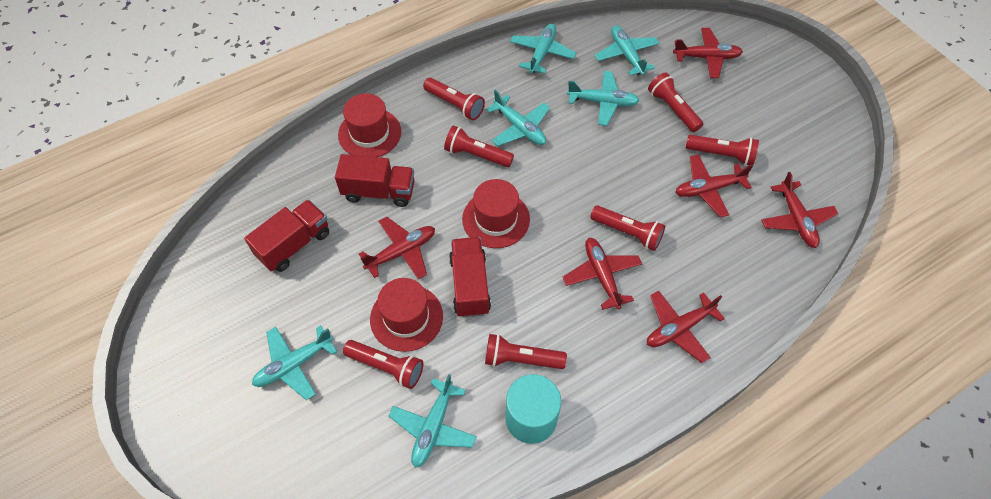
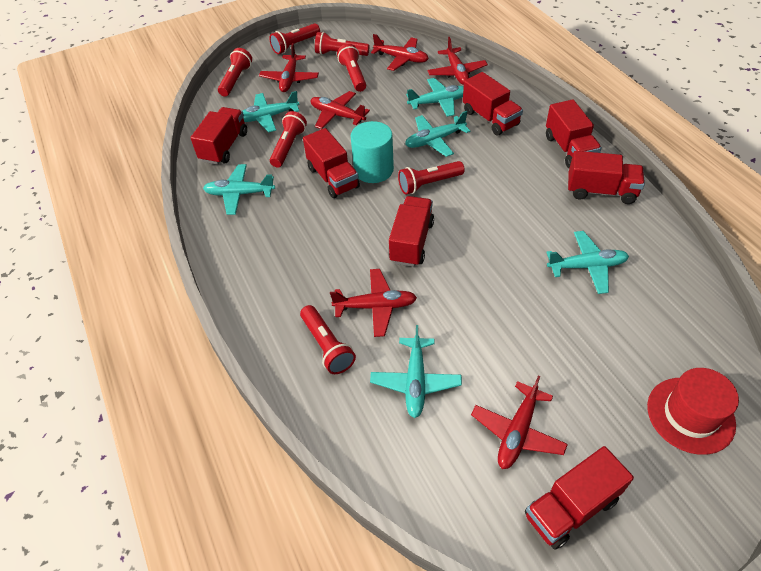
red hat: 3 -> 1
red truck: 3 -> 7

